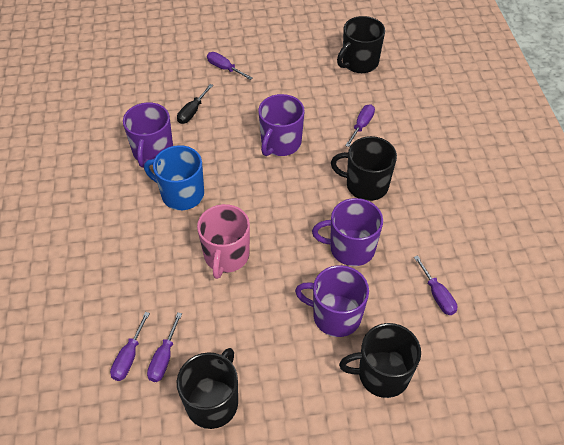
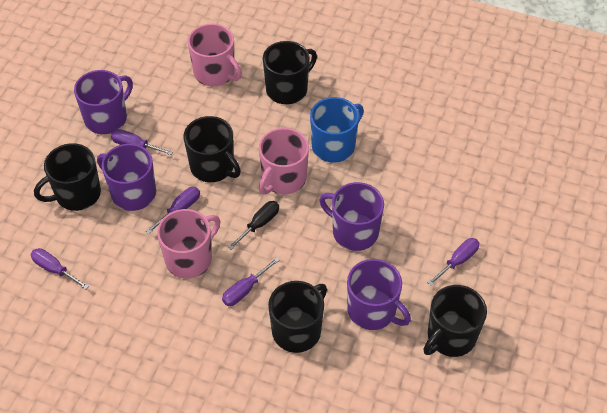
black mug: 4 -> 5
pink mug: 1 -> 3

